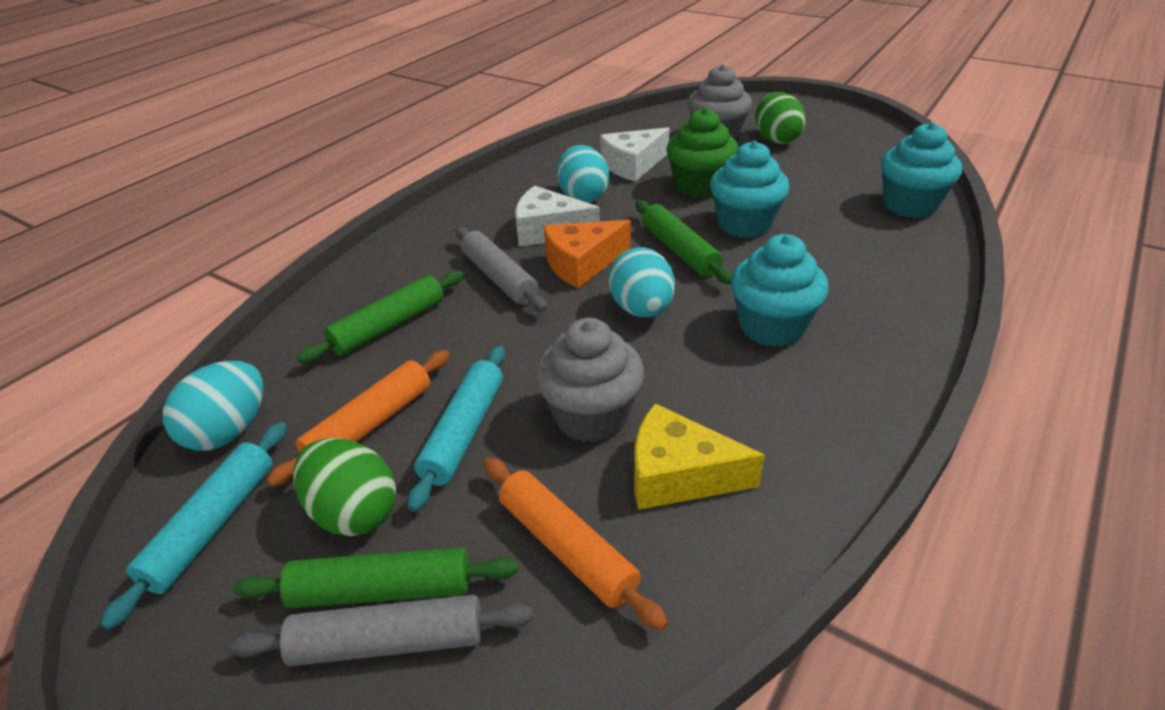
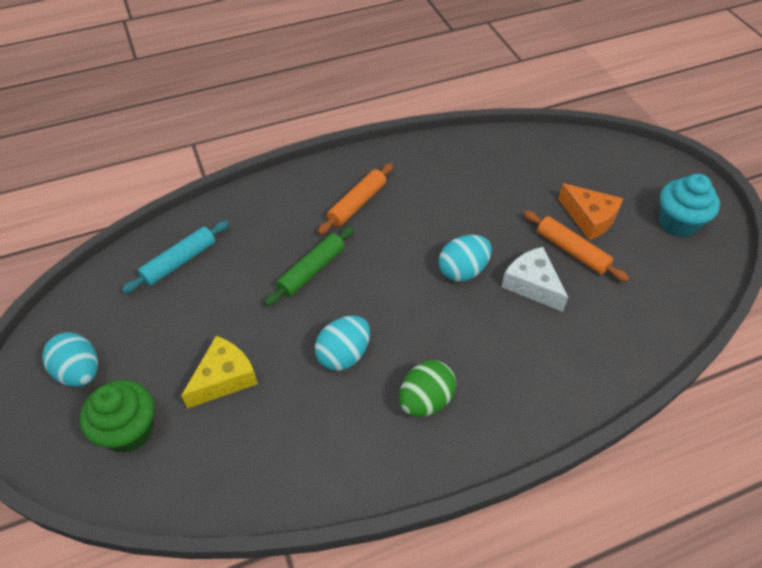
green egg: 2 -> 1
green rolling pin: 3 -> 1
grey cupcake: 2 -> 0
grey rolling pin: 2 -> 0
turquoise cupcake: 3 -> 1
turquoise rolling pin: 2 -> 1
white cheese: 2 -> 1

